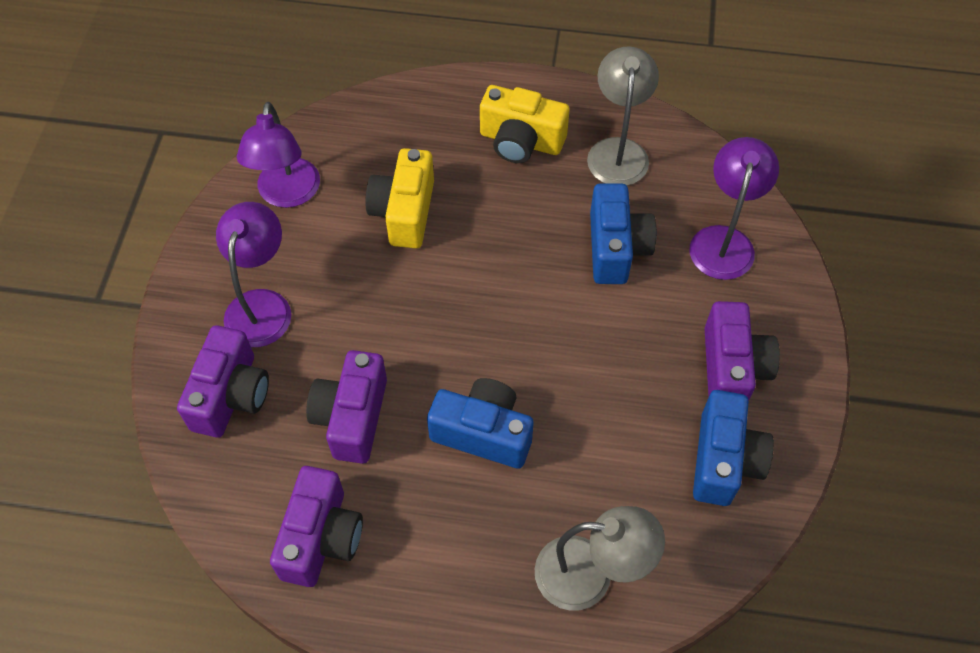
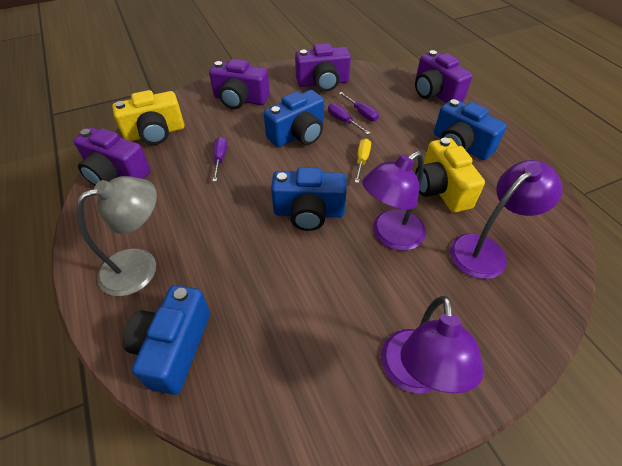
blue camera: 3 -> 4
grey lamp: 2 -> 1
purple screwdriver: 0 -> 3
yellow screwdriver: 0 -> 1

